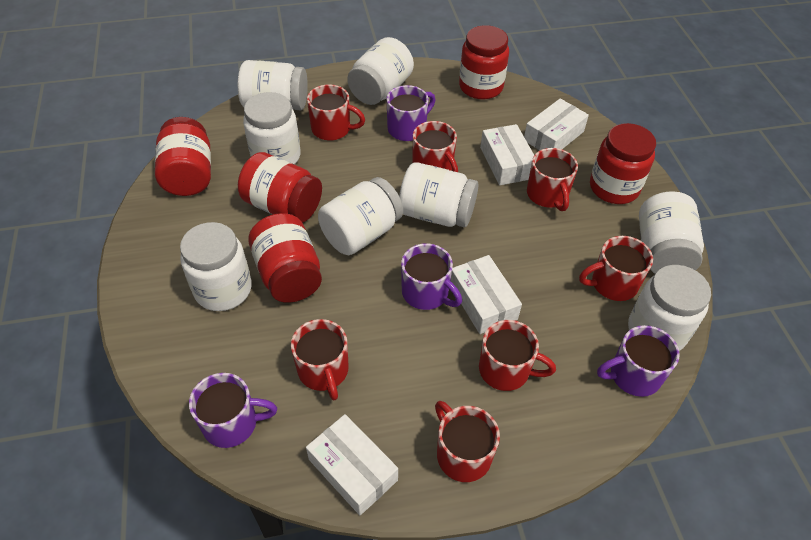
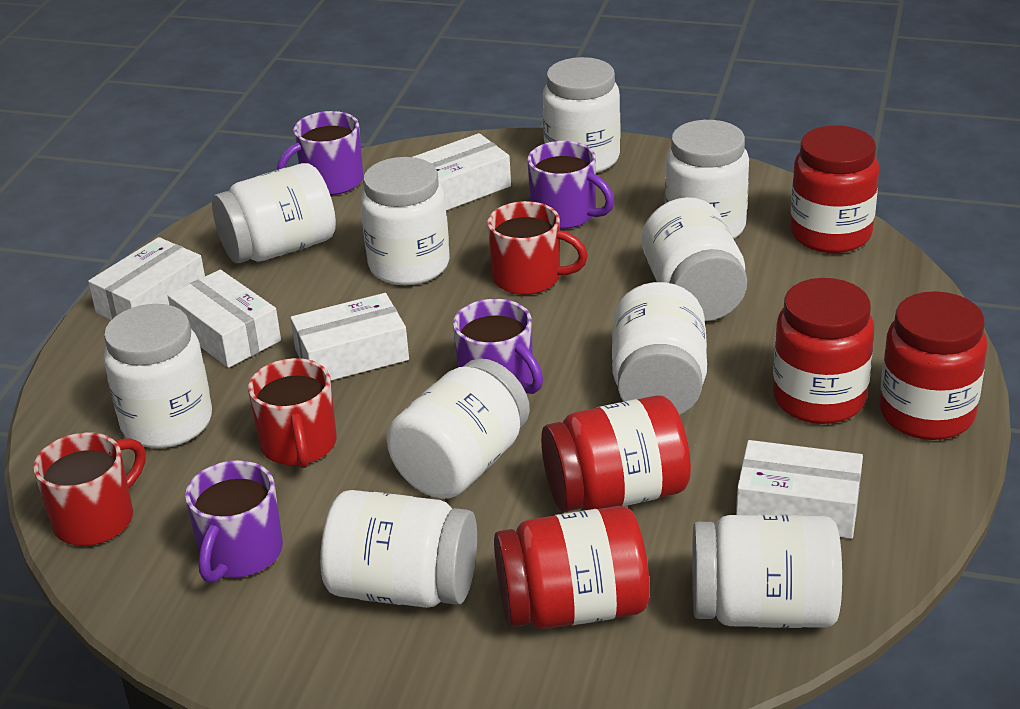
red mug: 7 -> 3
white box: 4 -> 5
white jar: 8 -> 10

